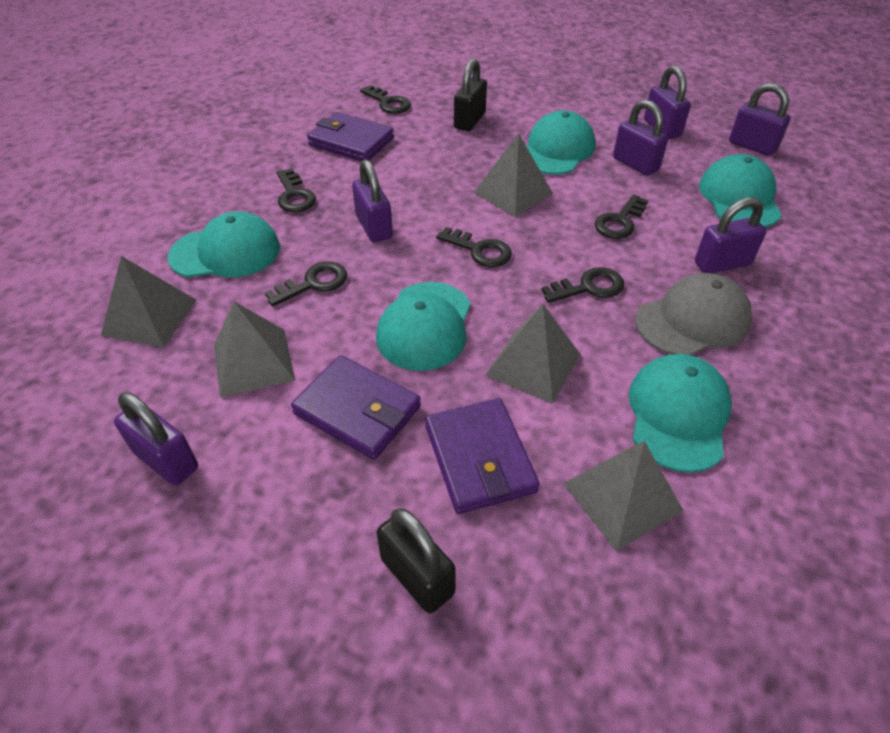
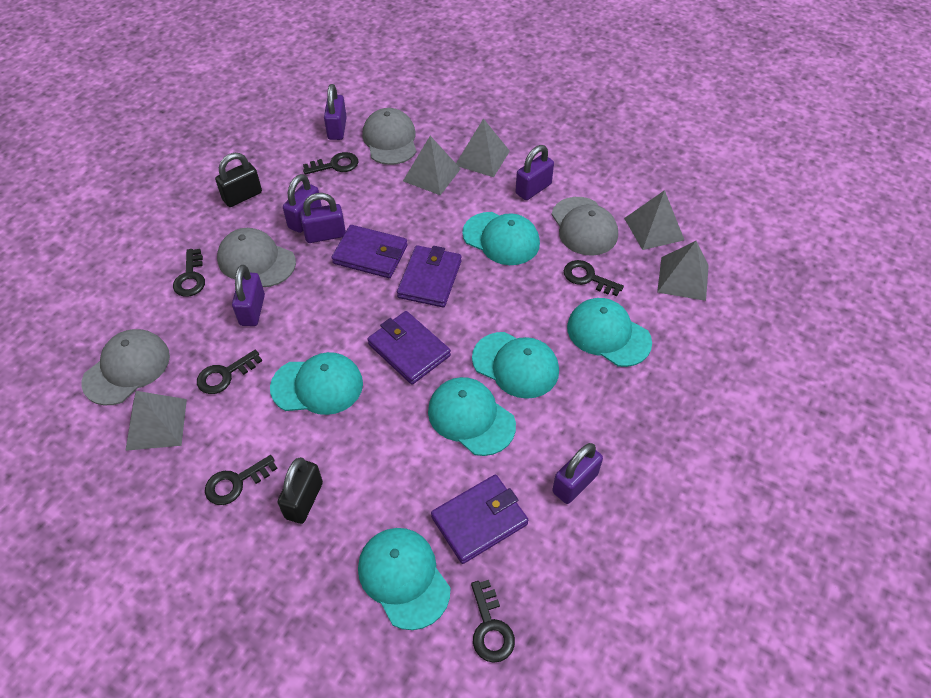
grey cap: 1 -> 4
purple wallet: 3 -> 4
turquoise cap: 5 -> 6

